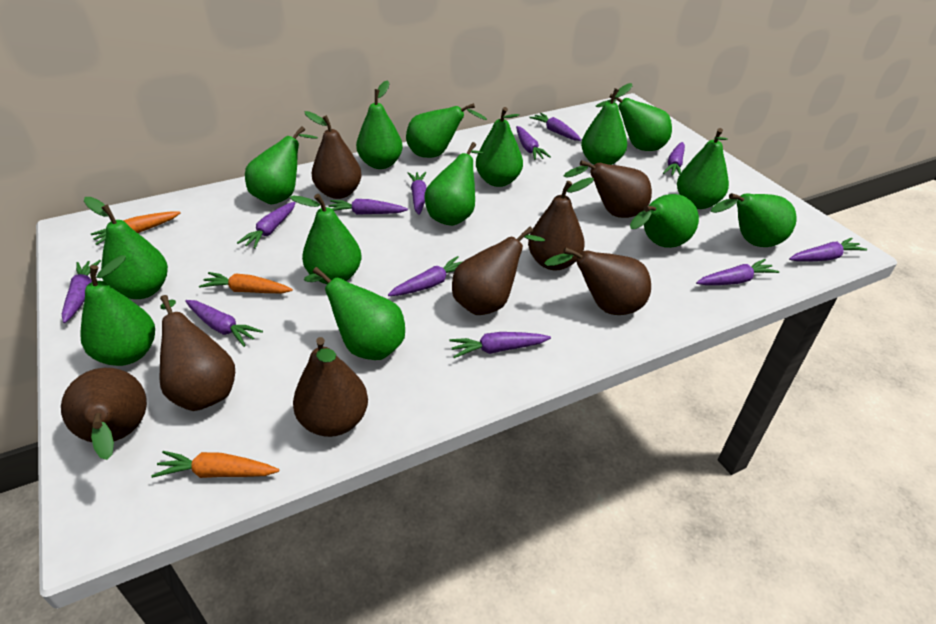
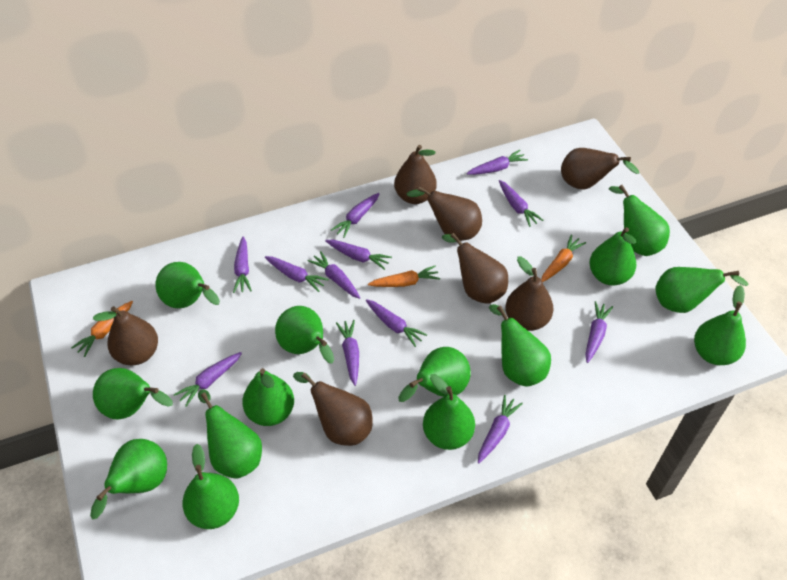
brown pear: 8 -> 7

